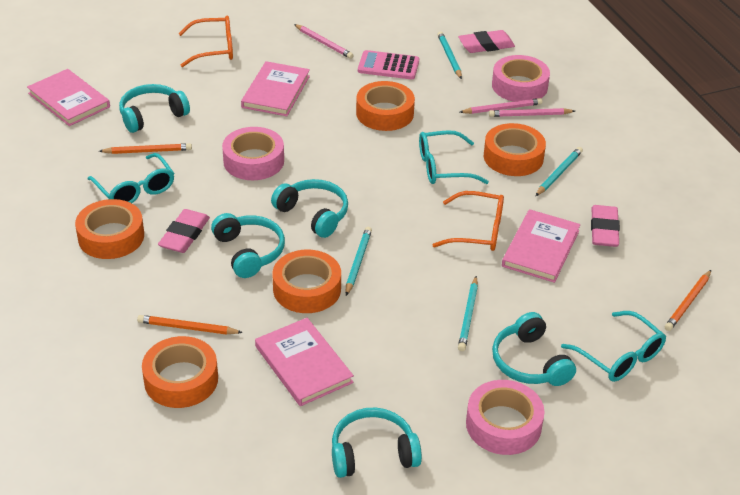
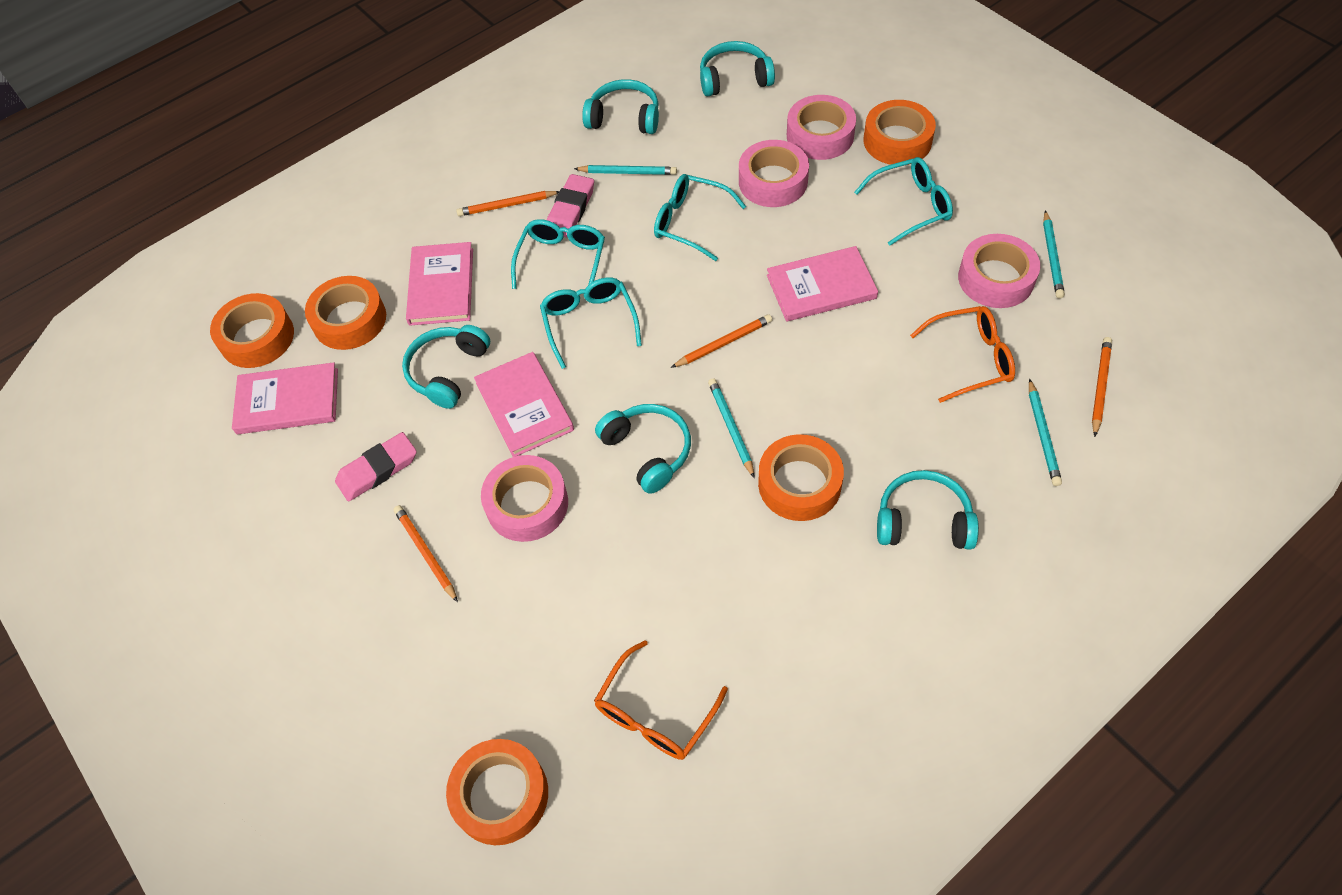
orange pencil: 3 -> 4
pink calculator: 1 -> 0
pink eraser: 3 -> 2
pink pencil: 3 -> 0
pink tape: 3 -> 4
turquoise glasses: 3 -> 4

